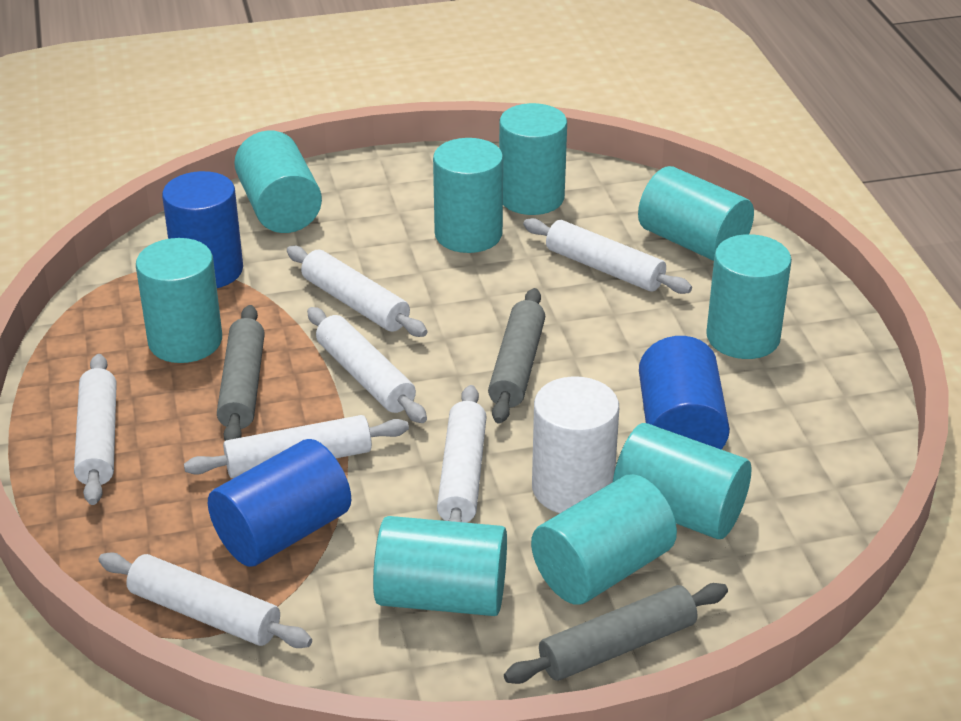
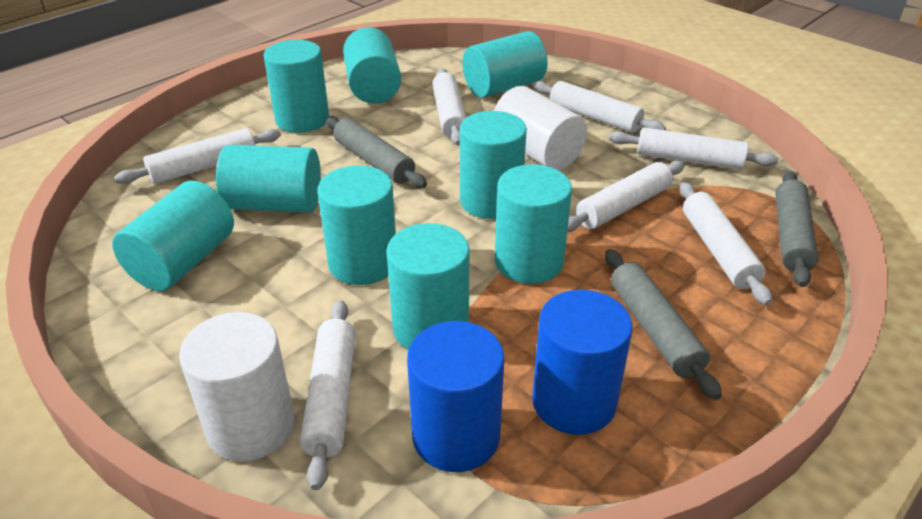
blue cylinder: 3 -> 2
white cylinder: 1 -> 2

